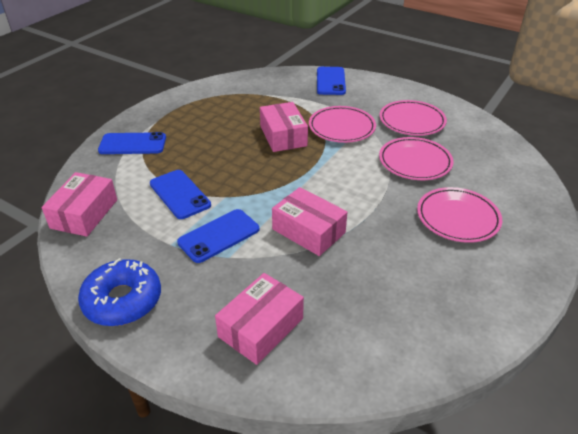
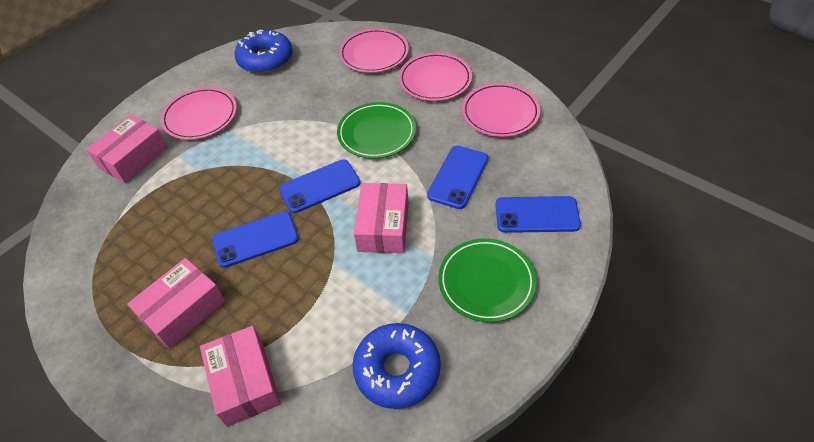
blue donut: 1 -> 2
green plate: 0 -> 2

